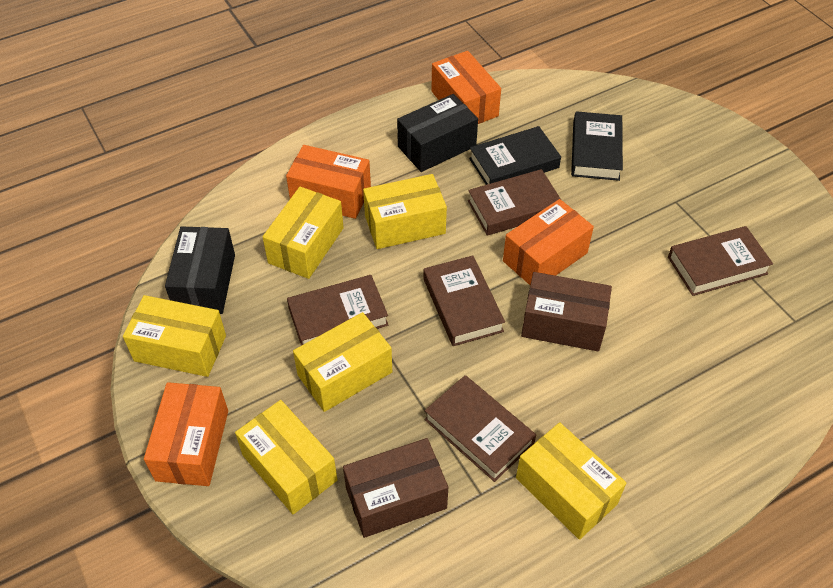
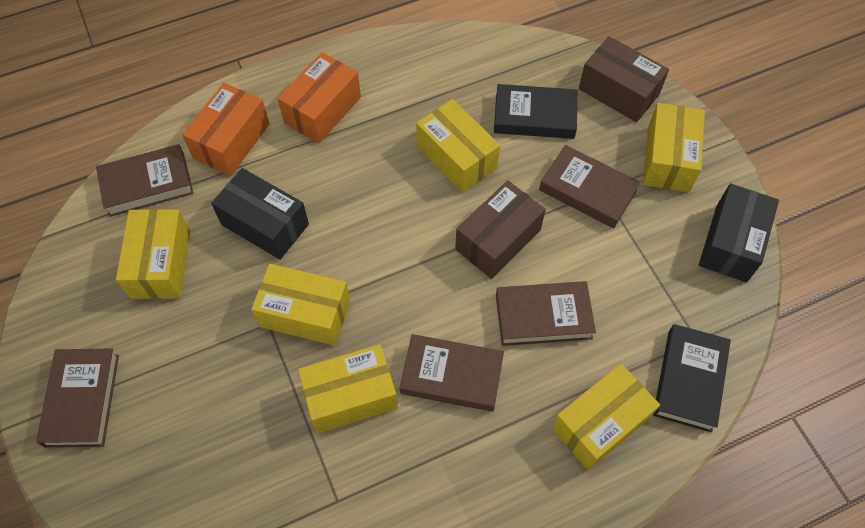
orange box: 4 -> 2

